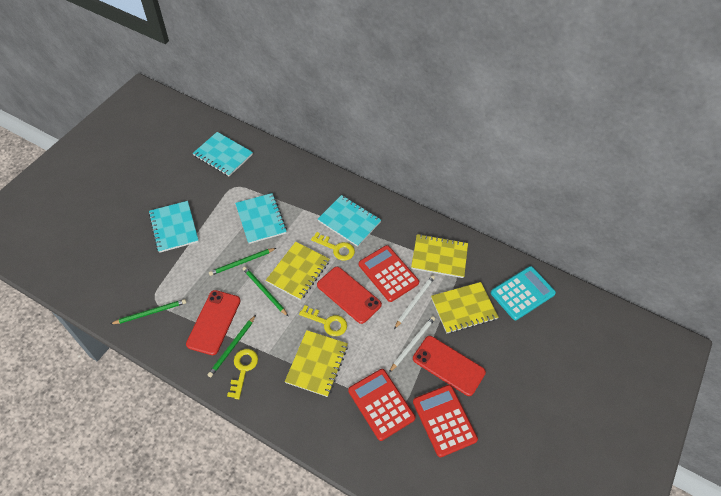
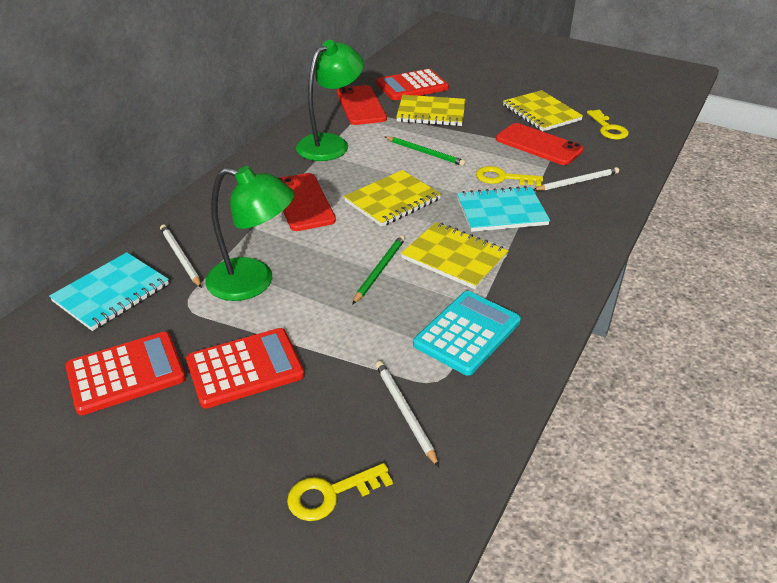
green lamp: 0 -> 2
green pencil: 4 -> 2
turquoise notebook: 4 -> 2
white pencil: 2 -> 3

